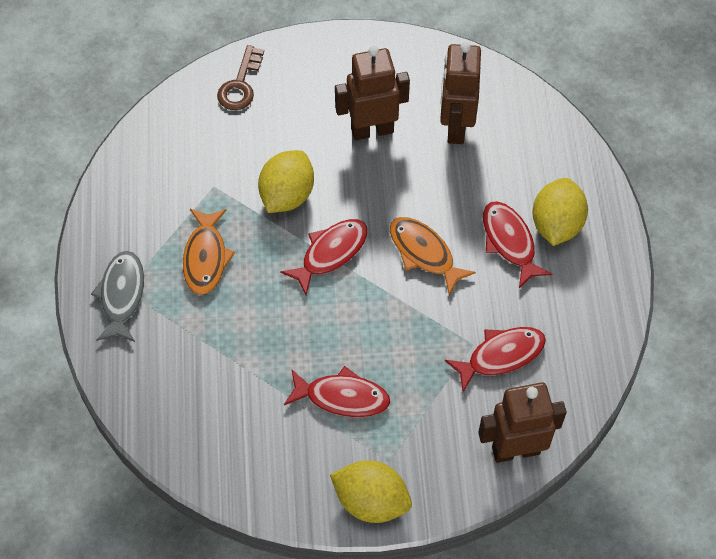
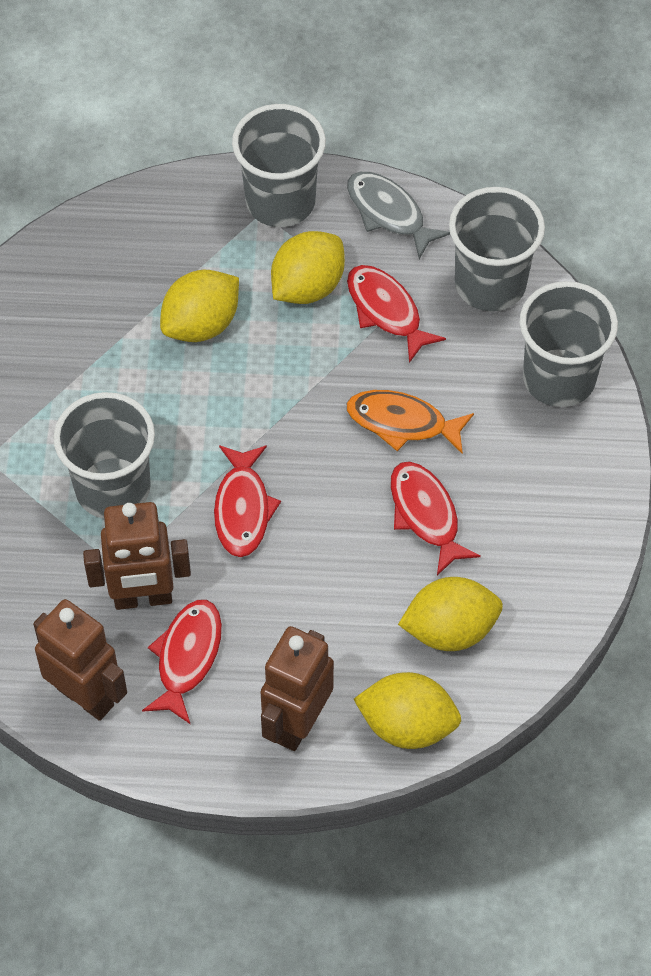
brown key: 1 -> 0
grey cup: 0 -> 4
orange fish: 2 -> 1
yellow lemon: 3 -> 4

